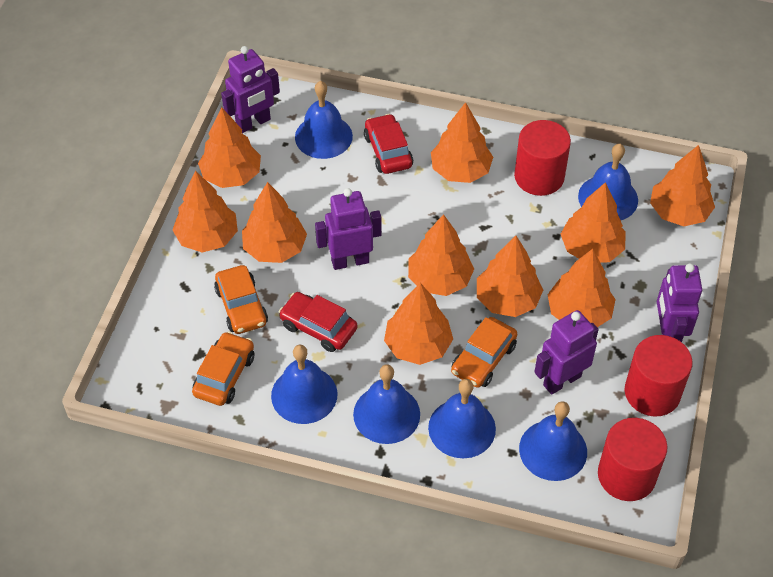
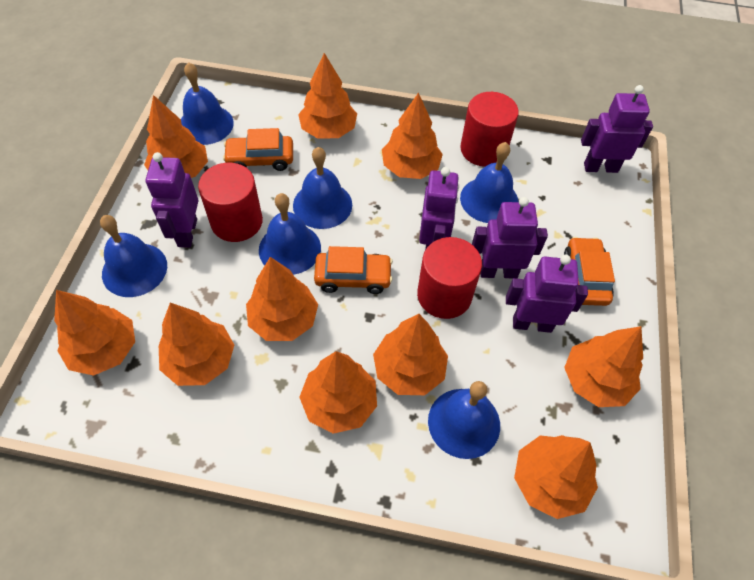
purple robot: 4 -> 5
red car: 2 -> 0

